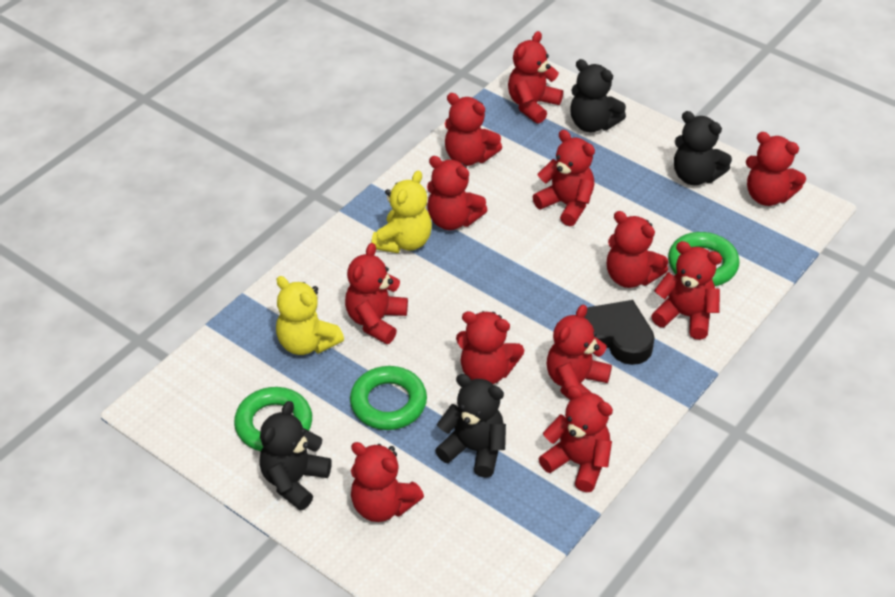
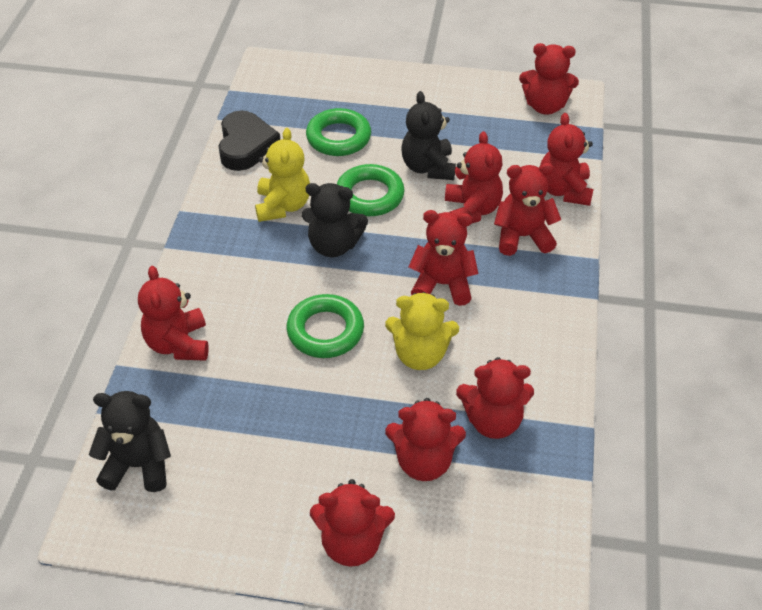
black teddy bear: 4 -> 3
red teddy bear: 12 -> 9

